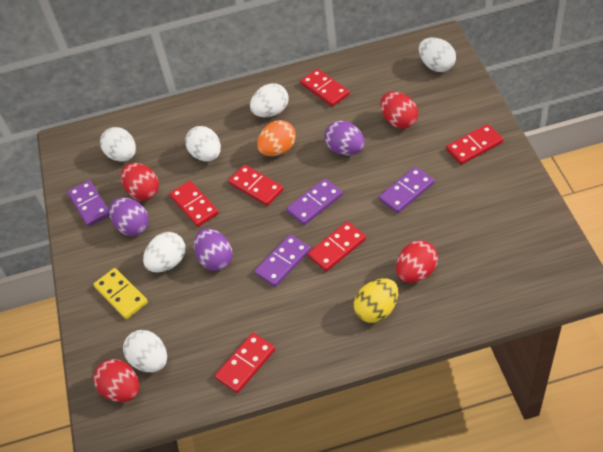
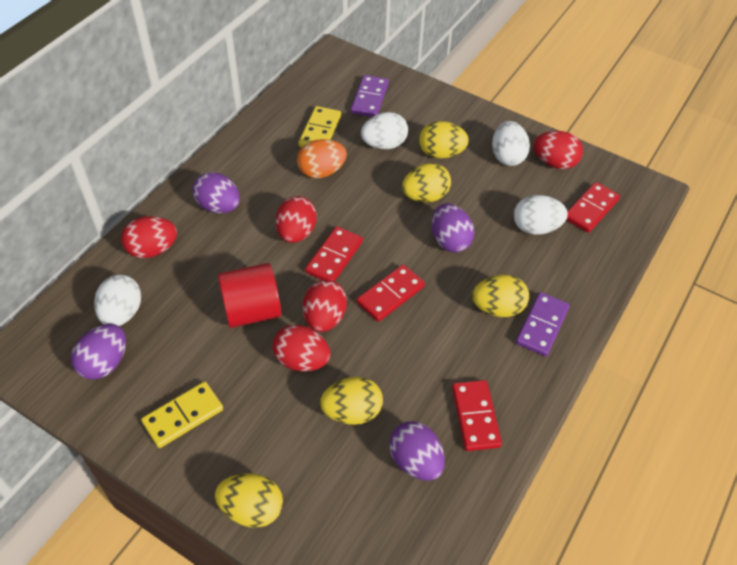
purple domino: 4 -> 2
purple egg: 3 -> 4
red cylinder: 0 -> 1
red domino: 6 -> 4
red egg: 4 -> 5
white egg: 6 -> 4
yellow domino: 1 -> 2
yellow egg: 1 -> 5

